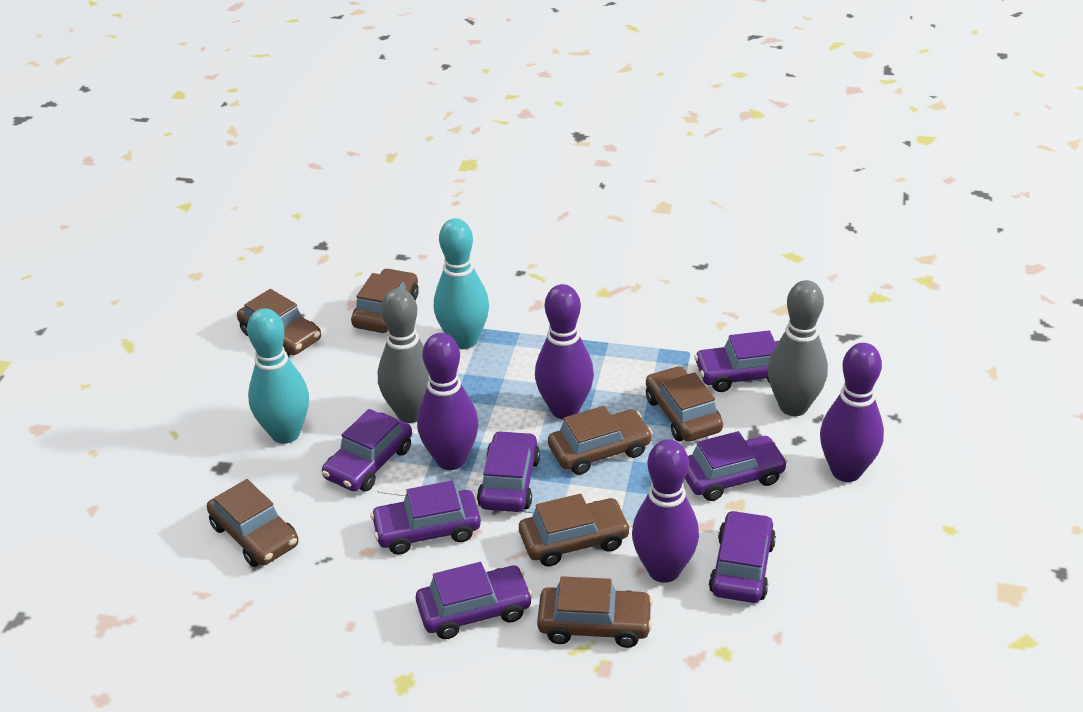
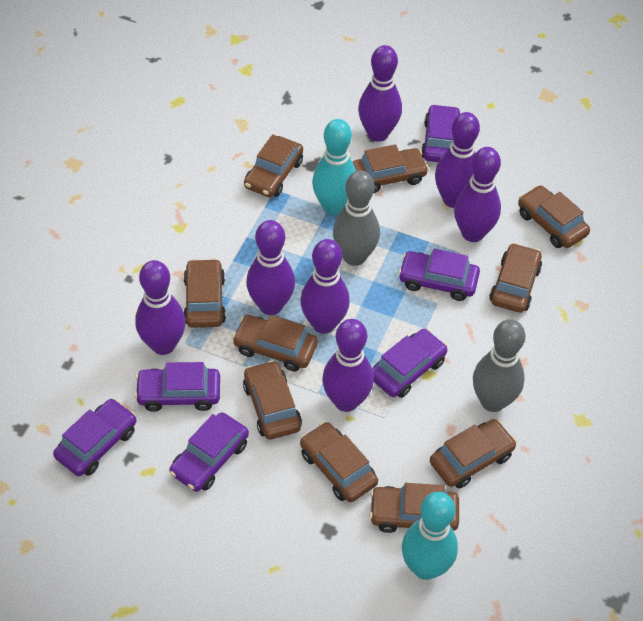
brown car: 7 -> 10
purple bowling pin: 4 -> 7
purple car: 7 -> 6

